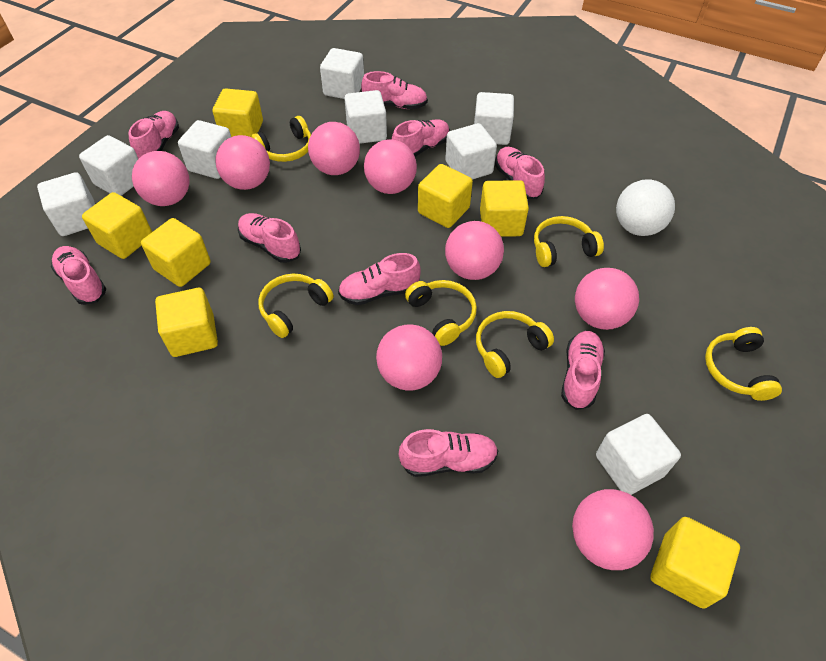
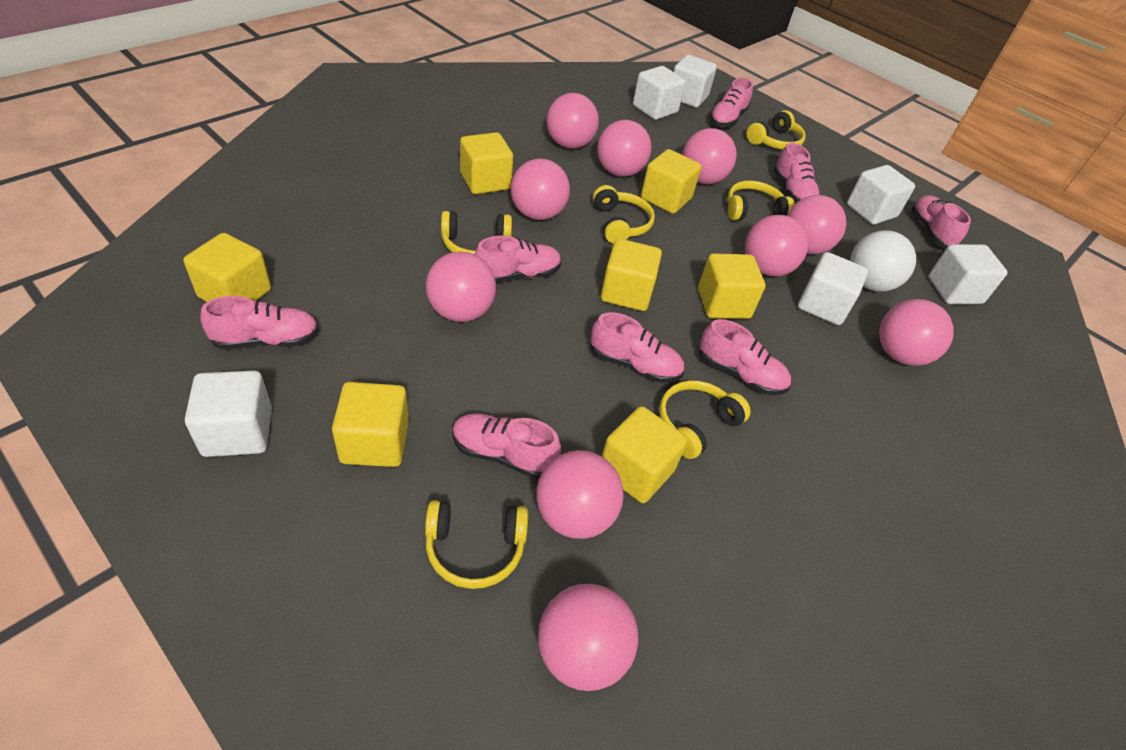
pink ball: 8 -> 10
pink shoe: 9 -> 8
white cube: 8 -> 6

